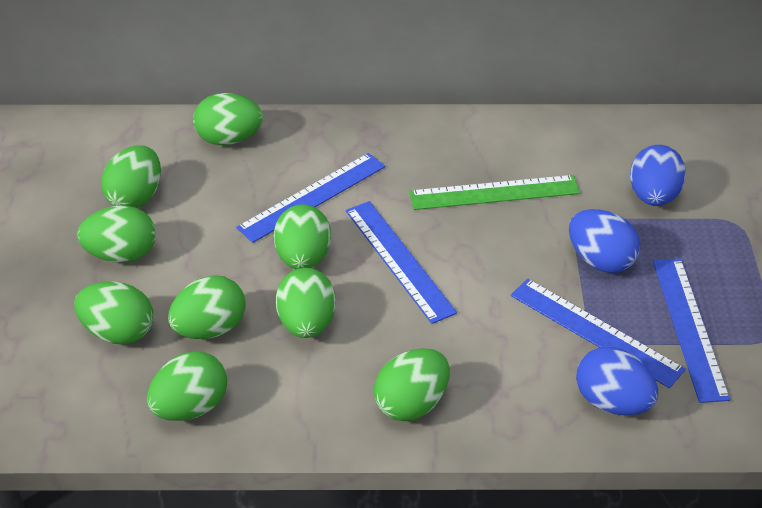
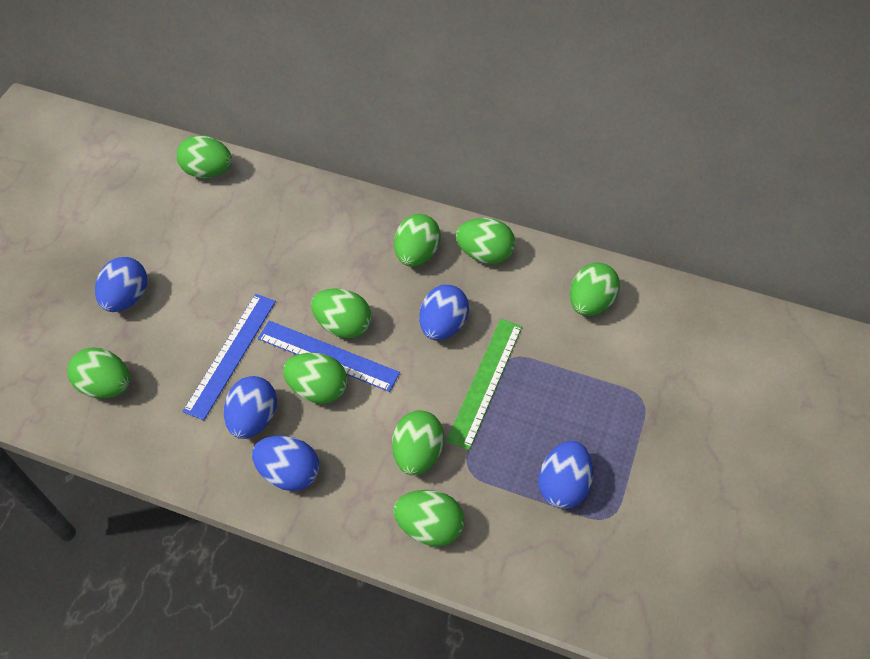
blue egg: 3 -> 5
blue ruler: 4 -> 2

